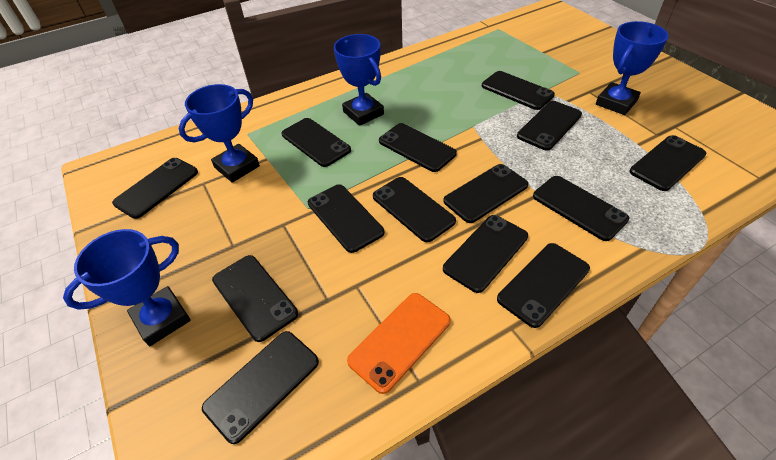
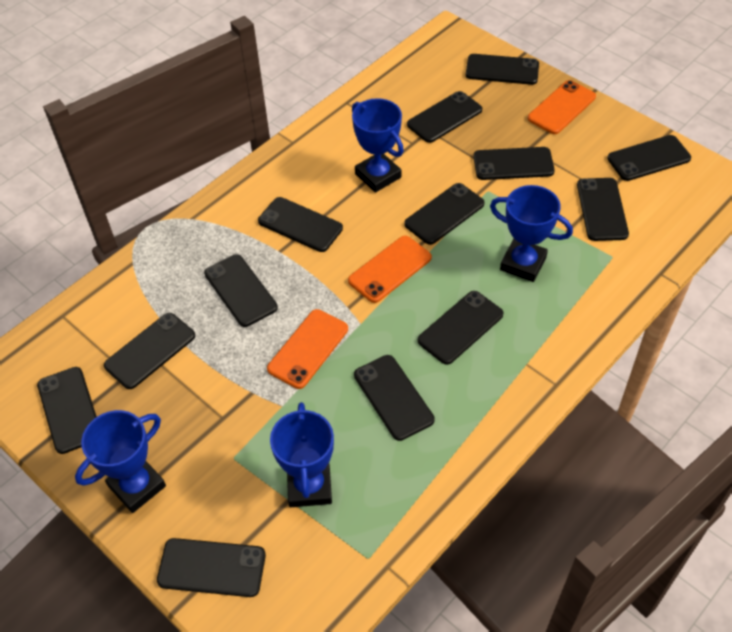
black phone: 14 -> 13
orange phone: 1 -> 3

